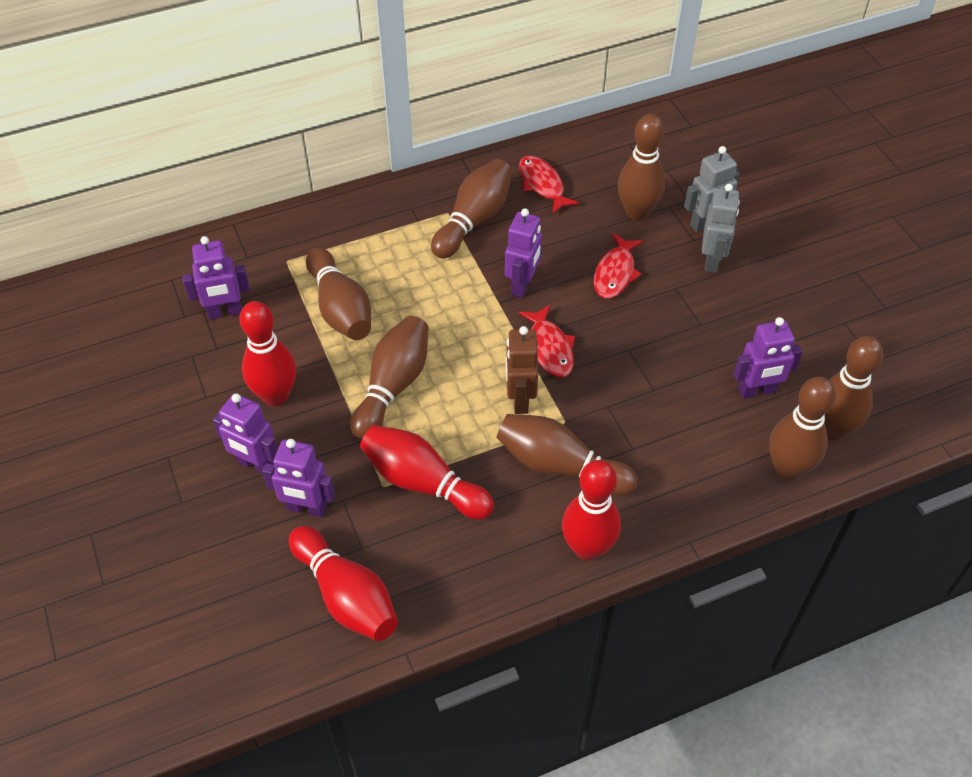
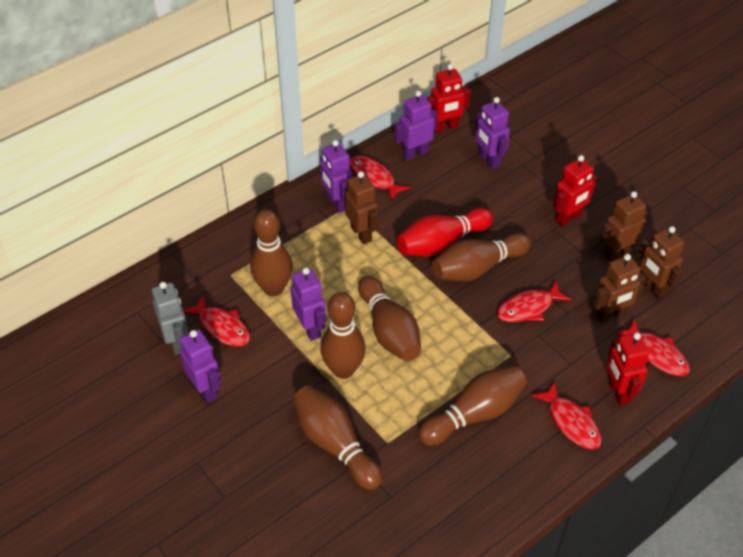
brown bowling pin: 7 -> 6
brown robot: 1 -> 4
grey robot: 2 -> 1
red bowling pin: 4 -> 1
red fish: 3 -> 5
red robot: 0 -> 3

